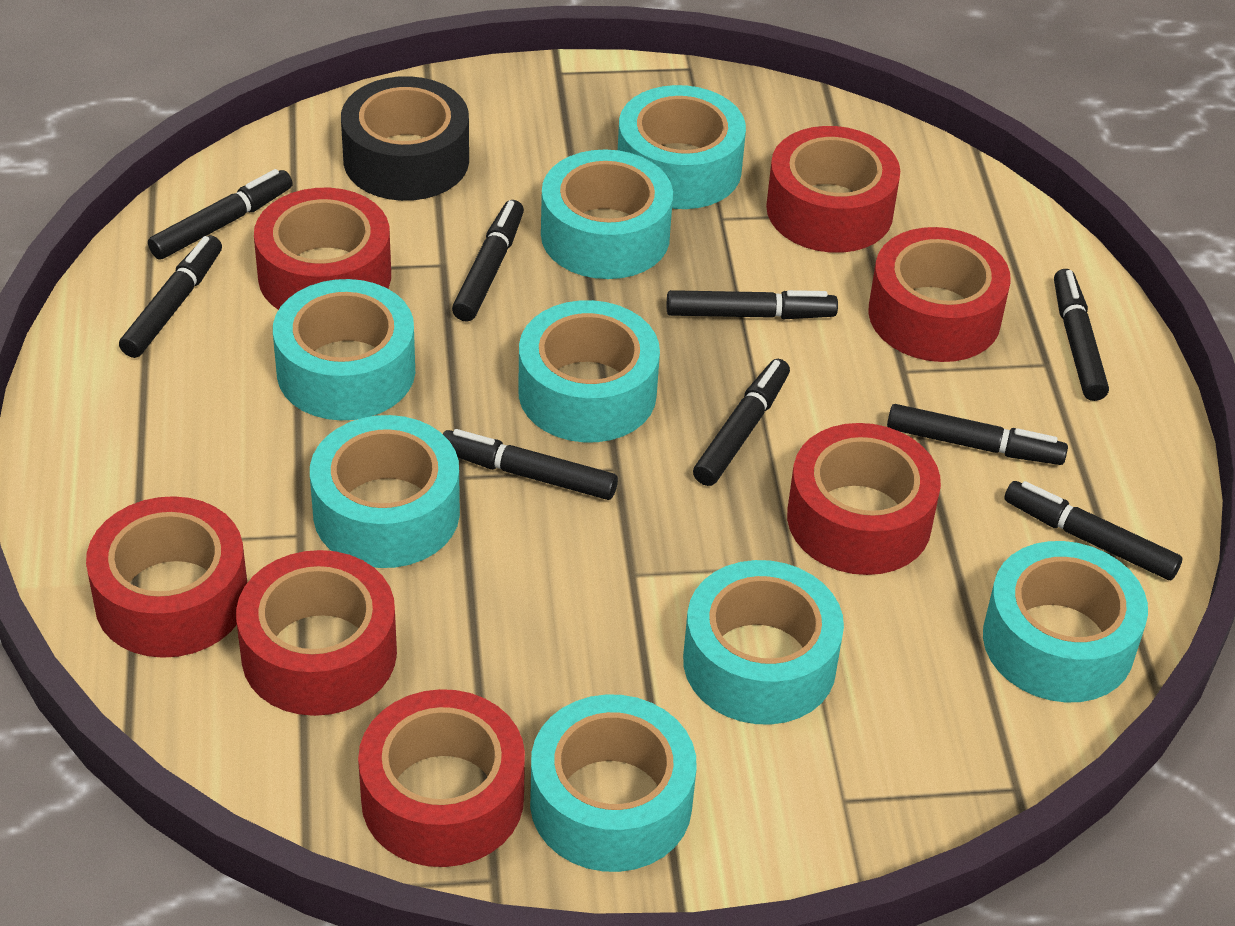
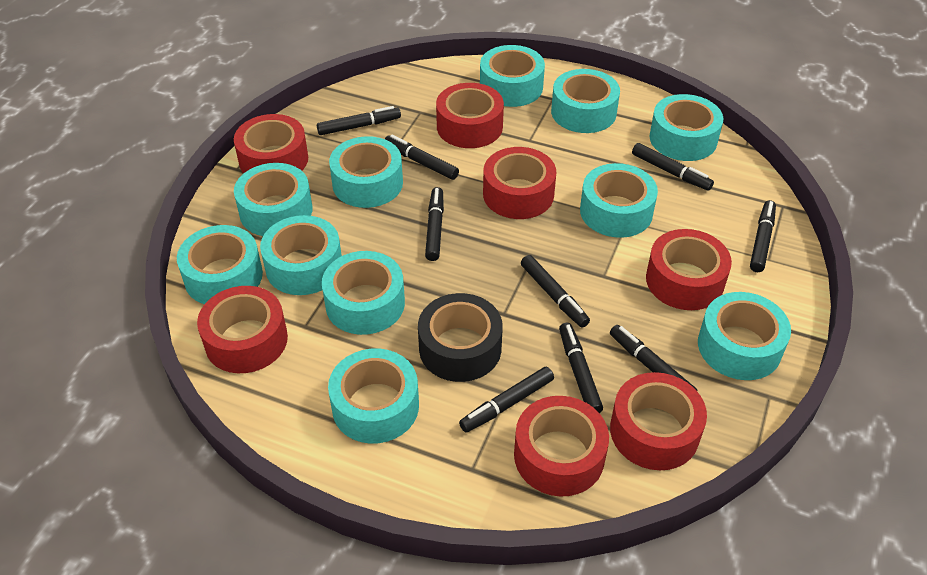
turquoise tape: 8 -> 11

